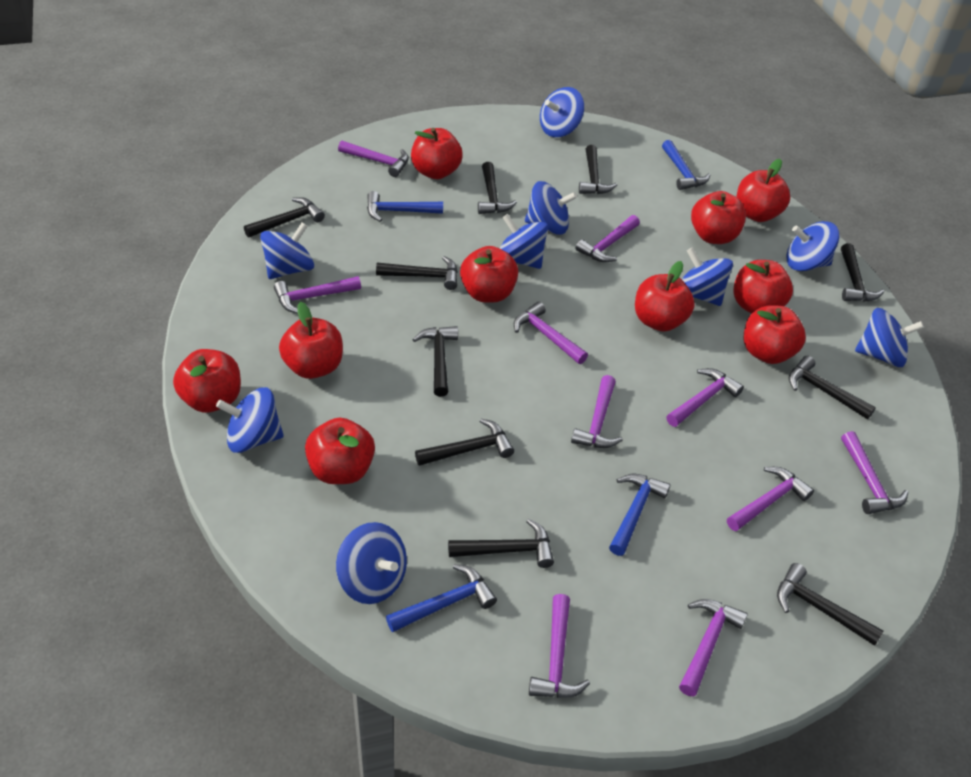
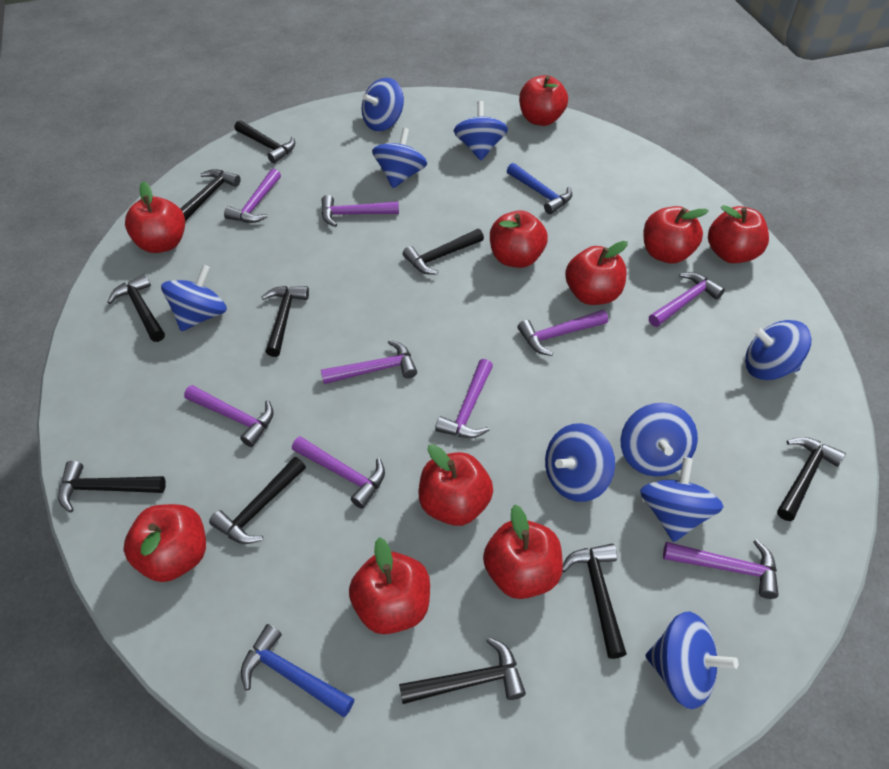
blue hammer: 4 -> 2
purple hammer: 10 -> 9

